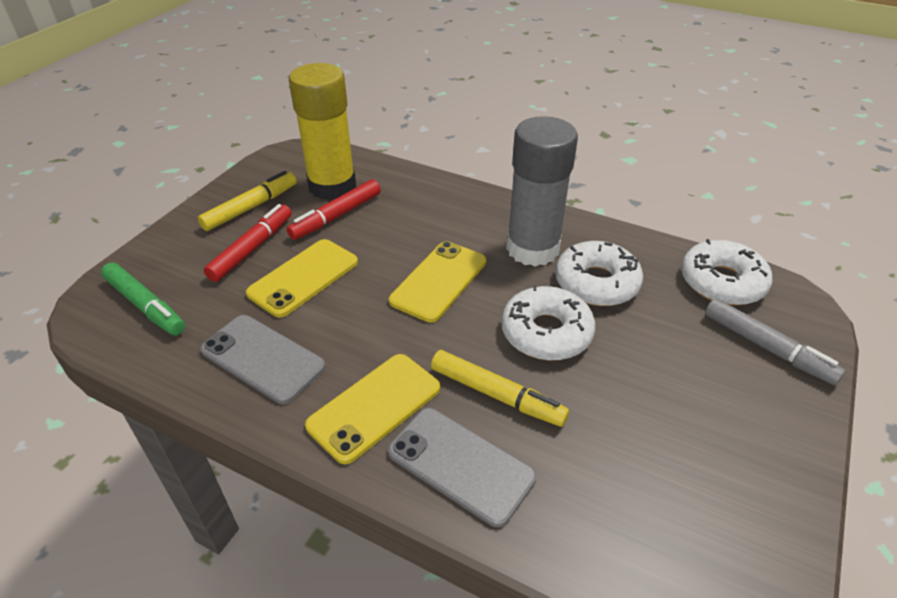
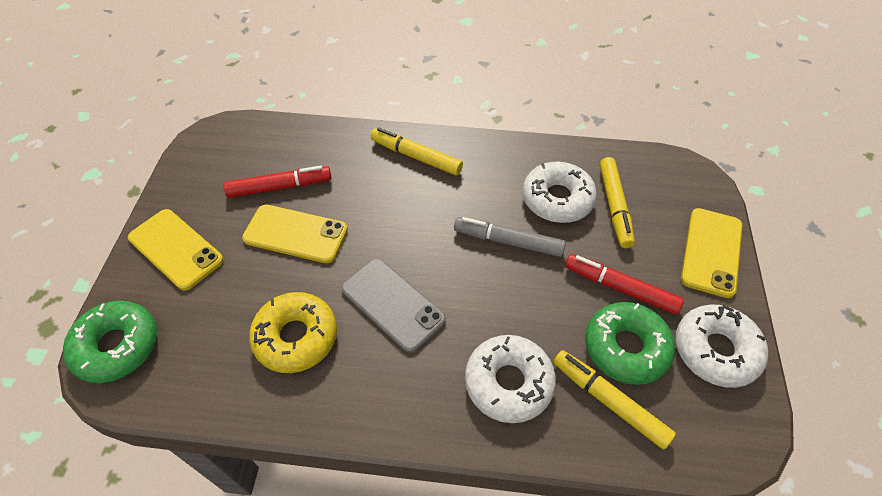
green donut: 0 -> 2
green marker: 1 -> 0
grey glue stick: 1 -> 0
grey phone: 2 -> 1
yellow donut: 0 -> 1
yellow glue stick: 1 -> 0
yellow marker: 2 -> 3

